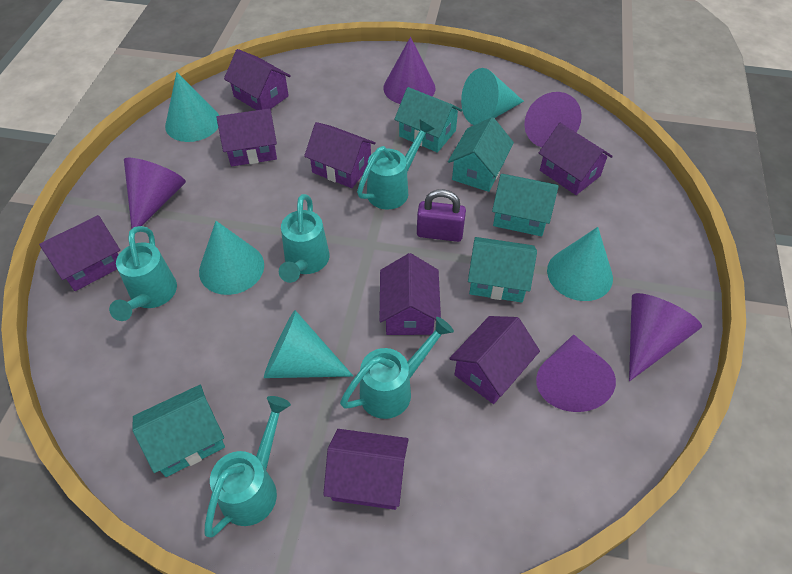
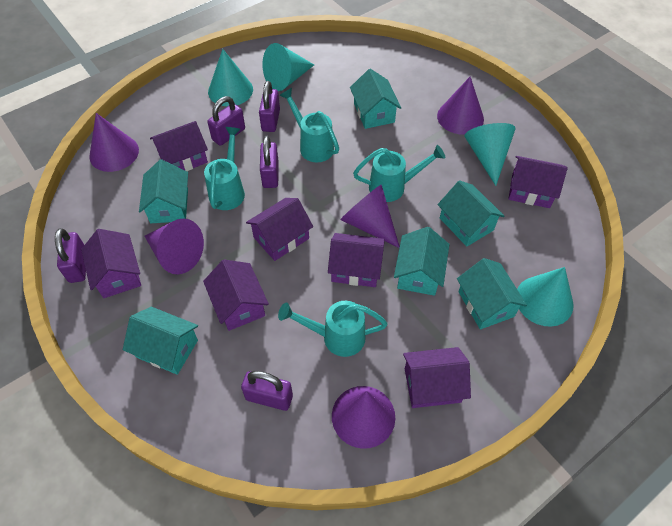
purple house: 8 -> 7
purple padlock: 1 -> 5
turquoise cone: 5 -> 4
turquoise house: 5 -> 6
turquoise watering can: 5 -> 4

